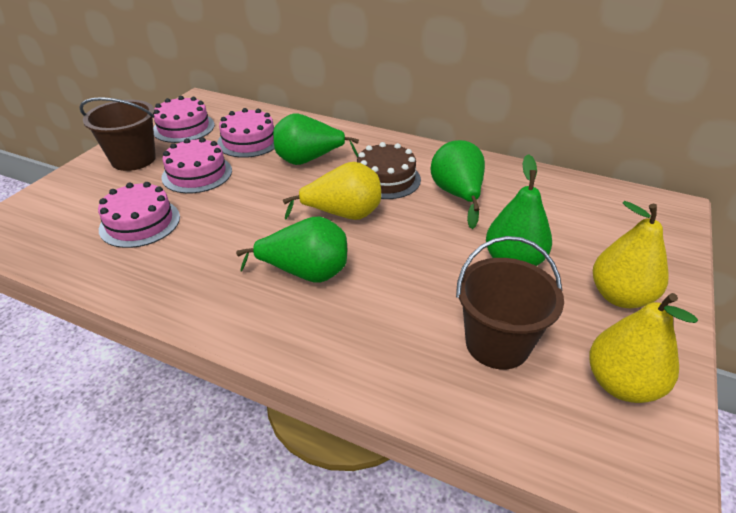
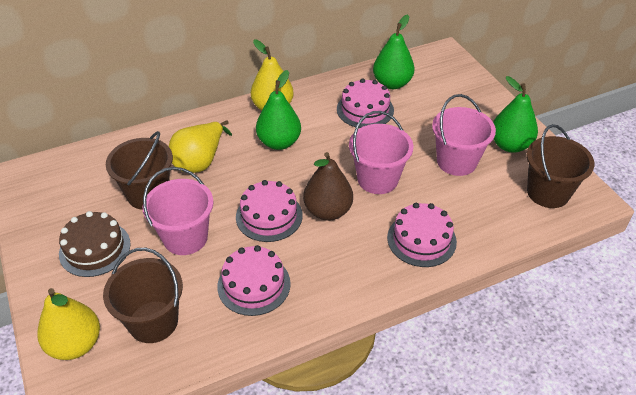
brown bucket: 2 -> 3
brown pear: 0 -> 1
green pear: 4 -> 3
pink bucket: 0 -> 3

